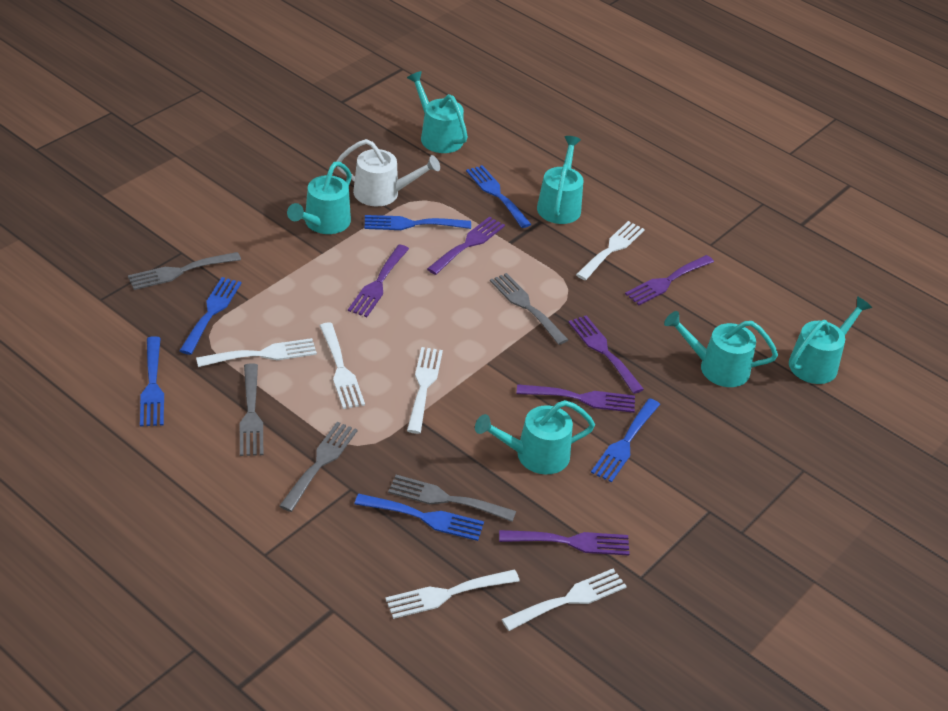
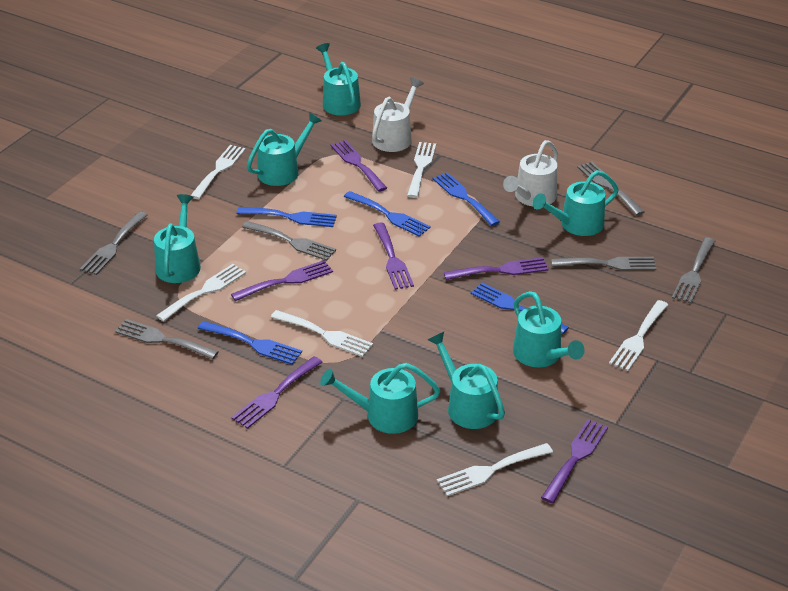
blue fork: 6 -> 5
grey fork: 5 -> 6
turquoise watering can: 6 -> 7
white watering can: 1 -> 2

